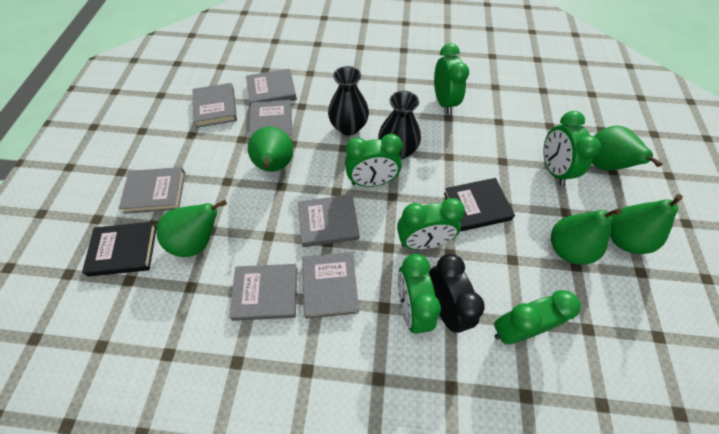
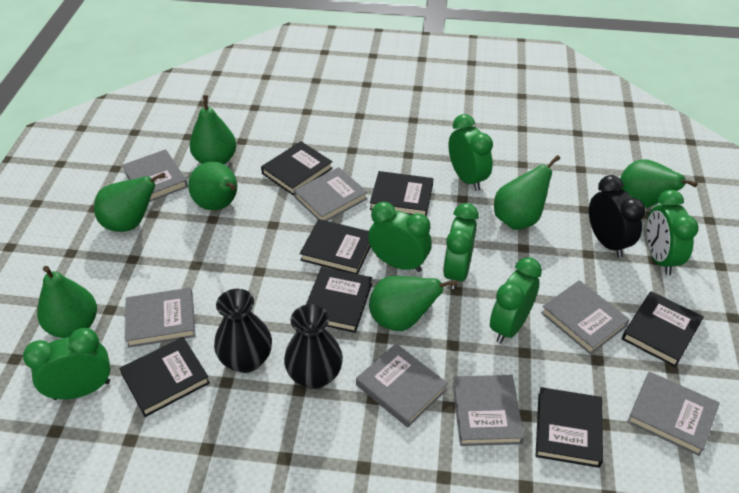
black book: 2 -> 7
green pear: 5 -> 7

